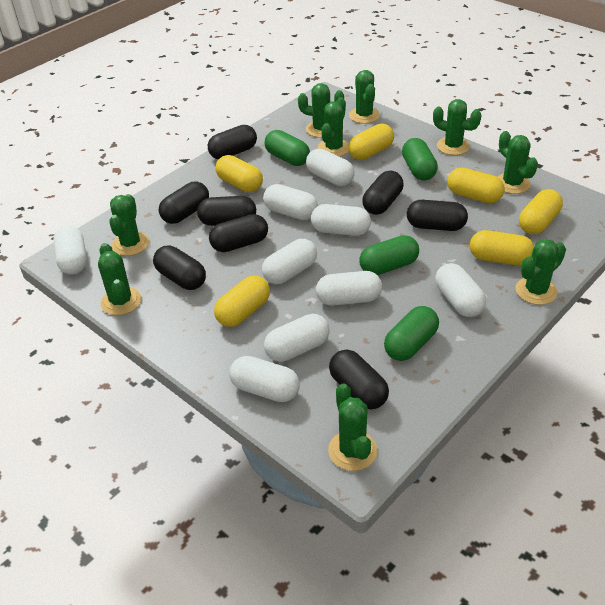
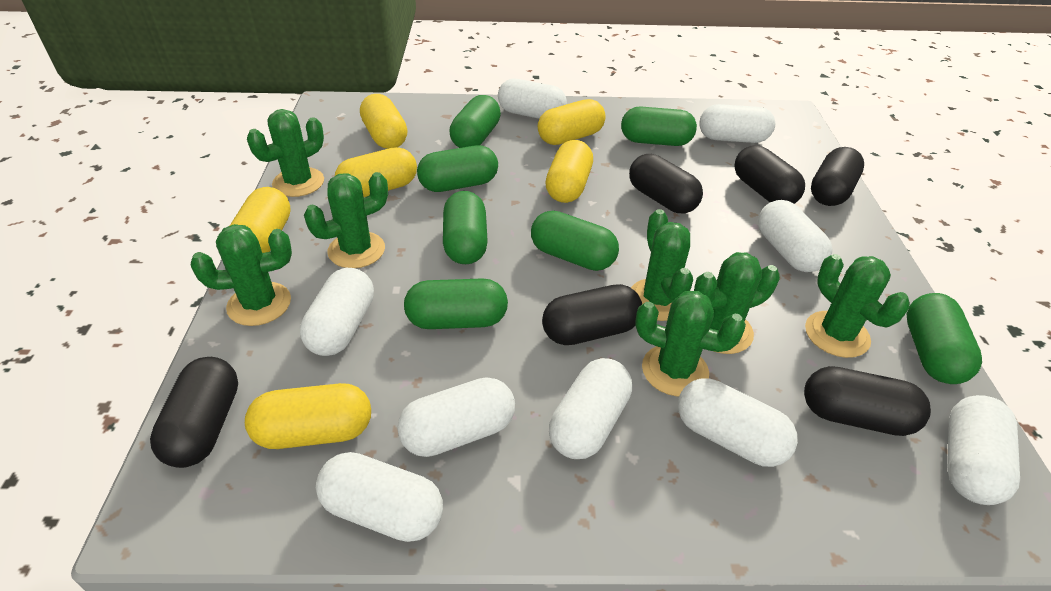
black capsule: 8 -> 6
green cactus: 9 -> 7
green capsule: 4 -> 7

